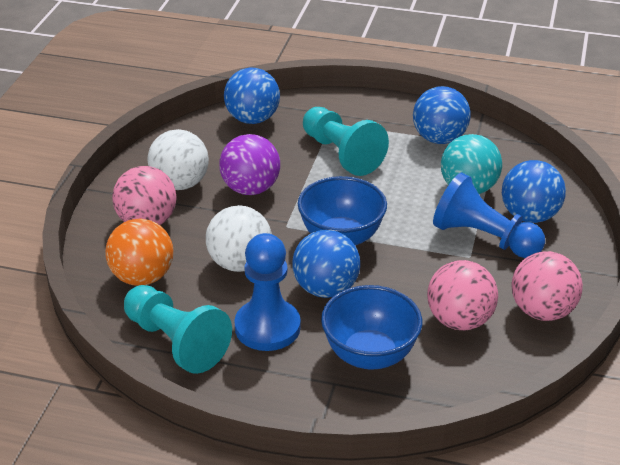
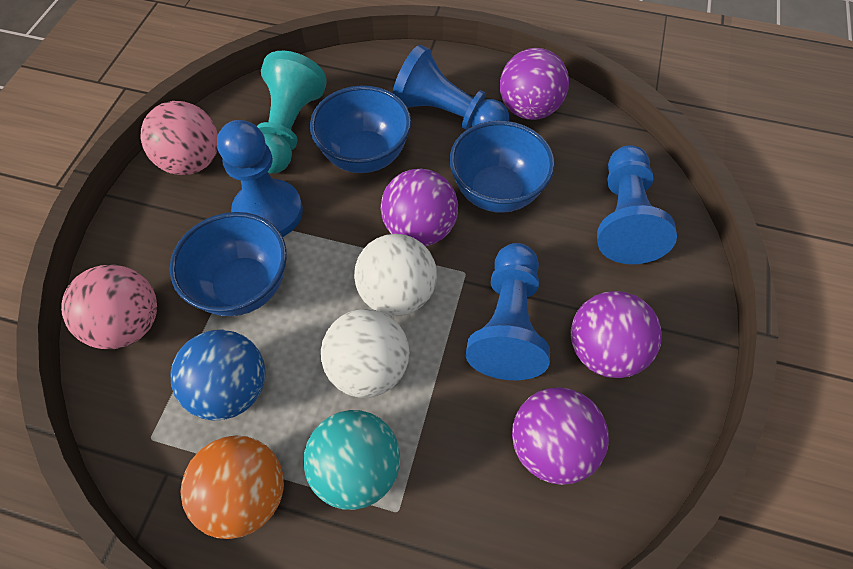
blue ball: 4 -> 1
blue bowl: 2 -> 3
blue pawn: 2 -> 4
pink ball: 3 -> 2
purple ball: 1 -> 4
turquoise pawn: 2 -> 1

